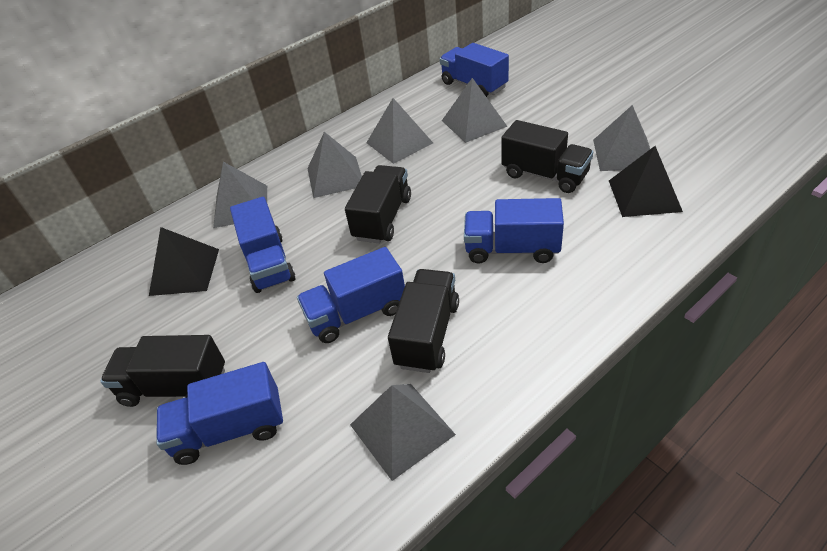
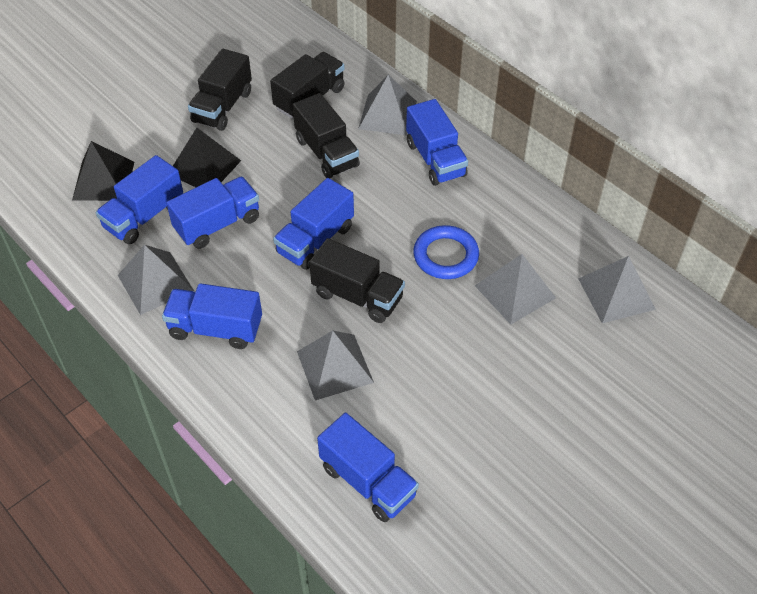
blue ring: 0 -> 1
blue truck: 5 -> 6
grey pyramid: 6 -> 5

